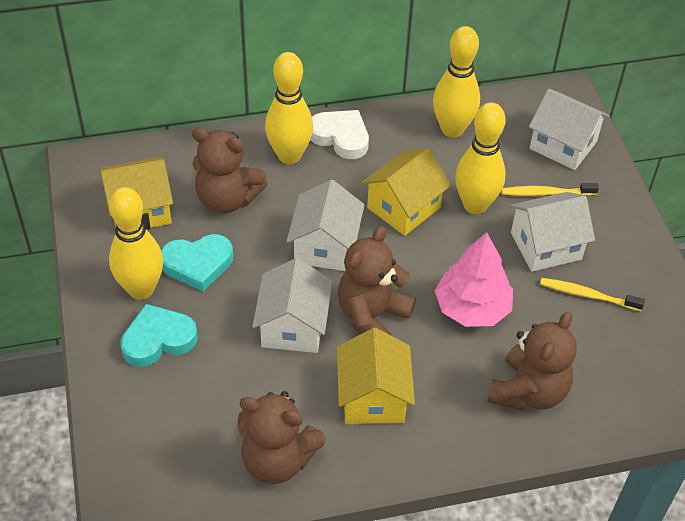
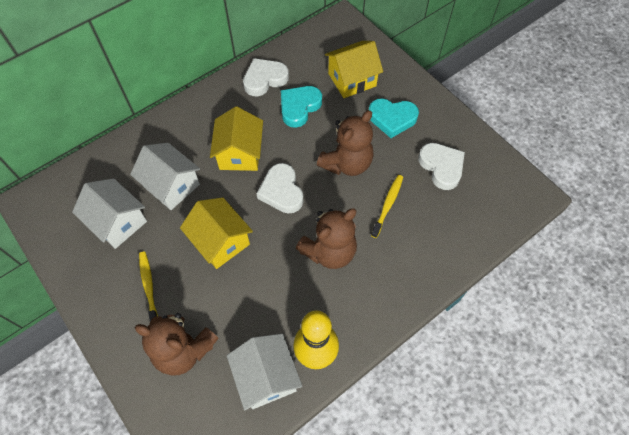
brown teddy bear: 4 -> 3
pink tree: 1 -> 0
white heart: 1 -> 3
white house: 4 -> 3
yellow bowling pin: 4 -> 1

